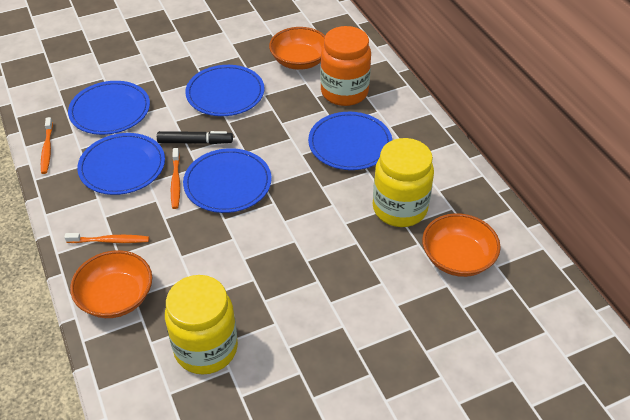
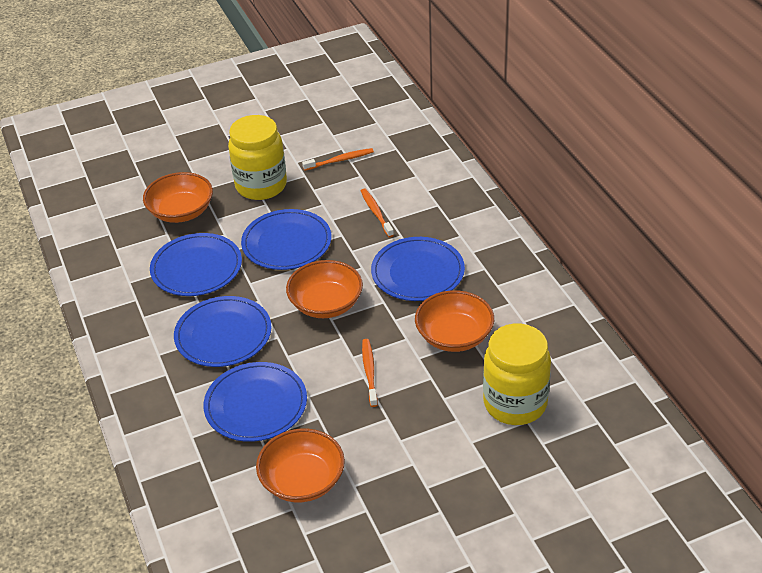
black marker: 1 -> 0
orange bowl: 3 -> 4
orange jar: 1 -> 0

